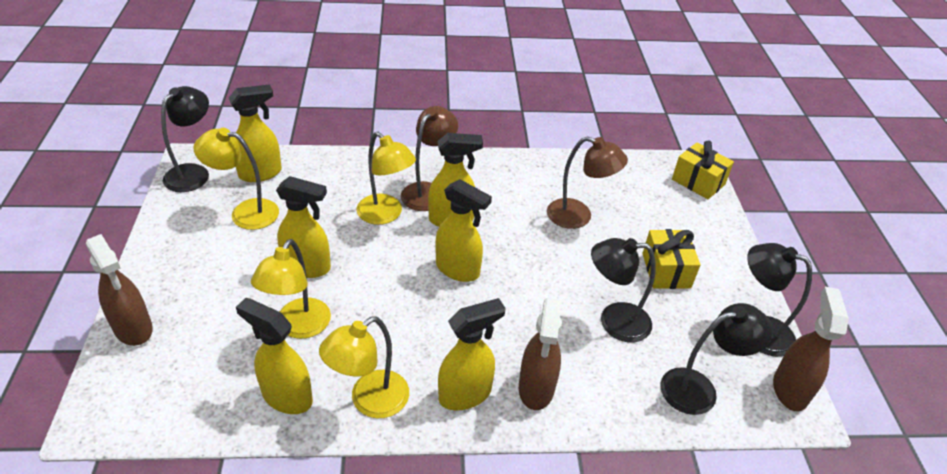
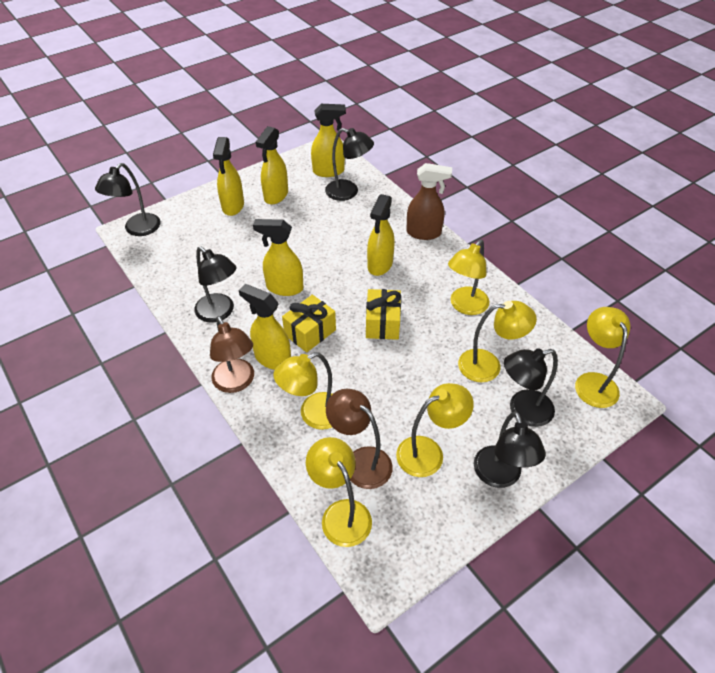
black lamp: 4 -> 5
brown spray bottle: 3 -> 1
yellow lamp: 4 -> 6

